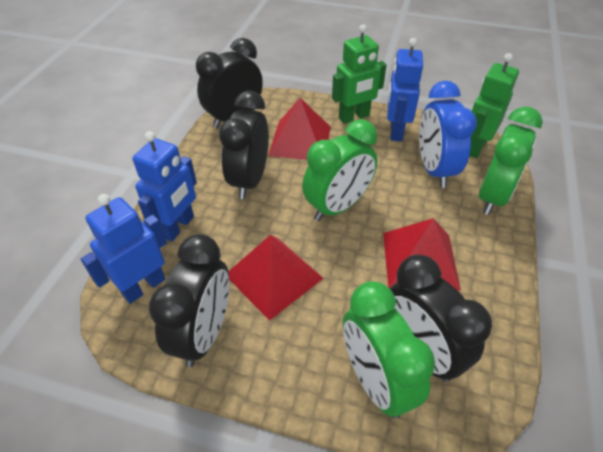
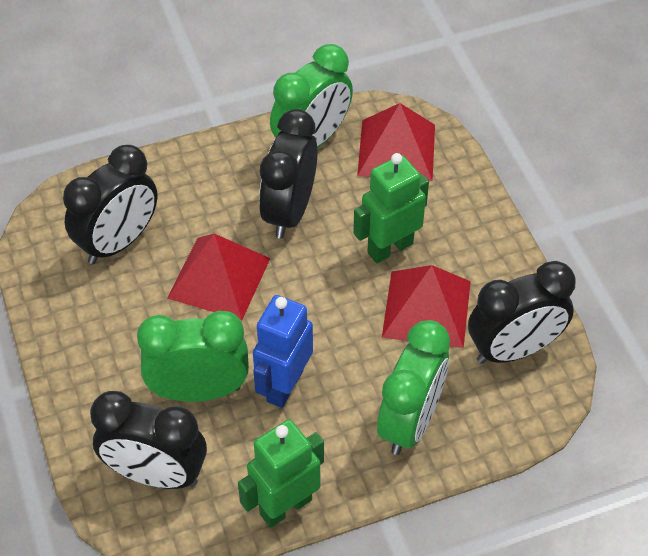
blue clock: 1 -> 0
blue robot: 3 -> 1

